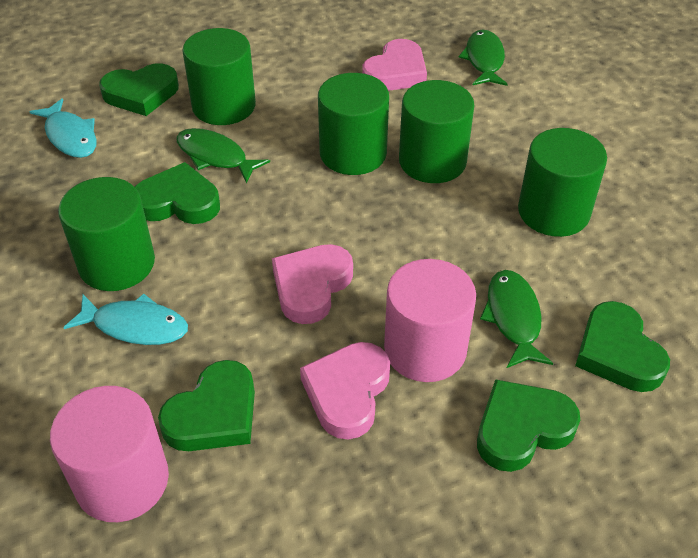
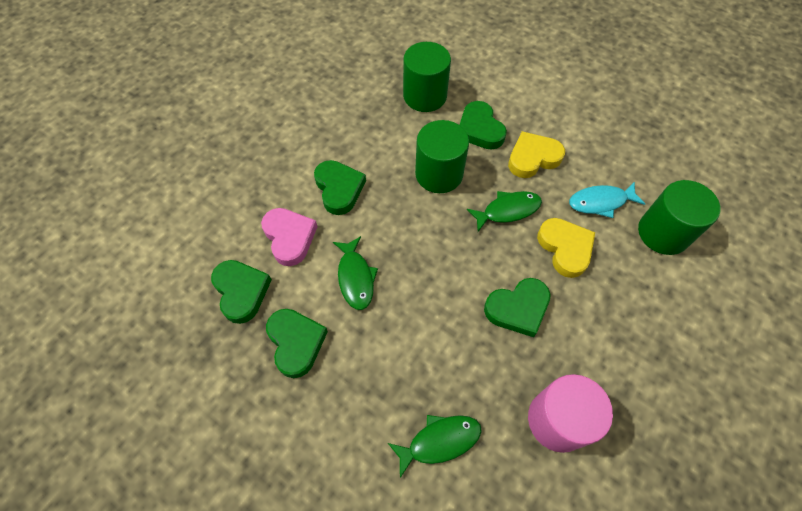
green cylinder: 5 -> 3
pink cylinder: 2 -> 1
pink heart: 3 -> 1
turquoise fish: 2 -> 1
yellow heart: 0 -> 2

